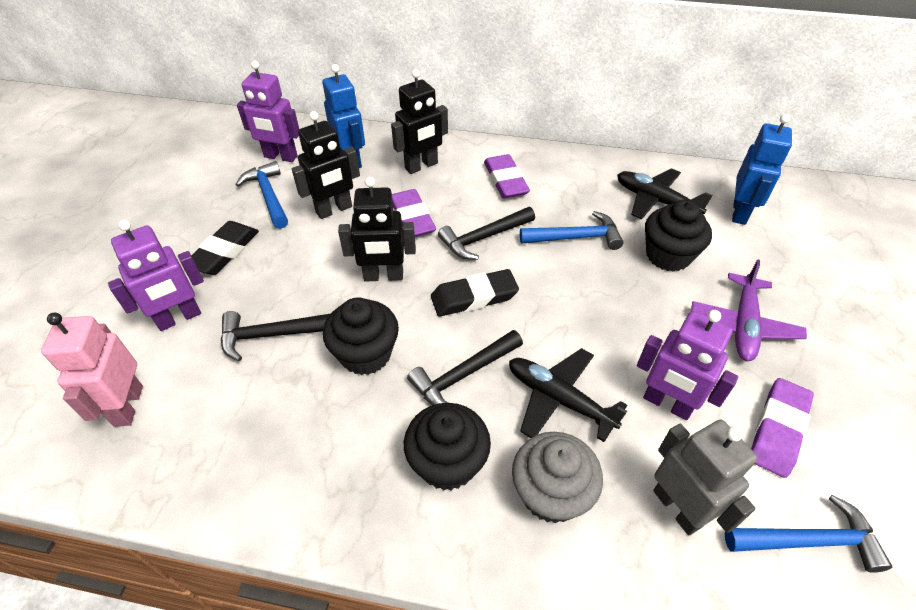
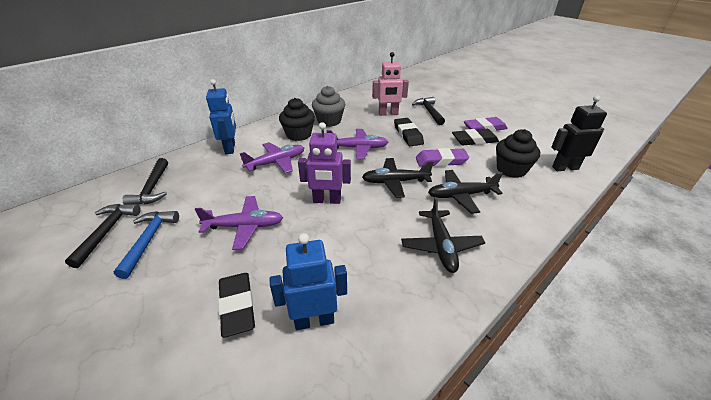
black cupcake: 3 -> 2
black eraser: 2 -> 3
black plane: 2 -> 3
black robot: 3 -> 1
blue hammer: 3 -> 1
grey robot: 1 -> 0
purple eraser: 3 -> 2
purple plane: 1 -> 3
purple robot: 3 -> 1

